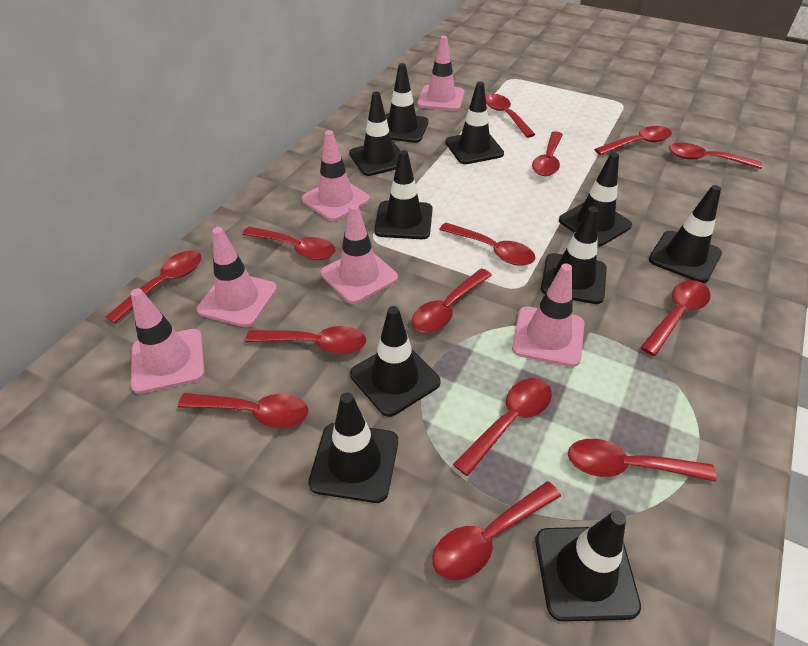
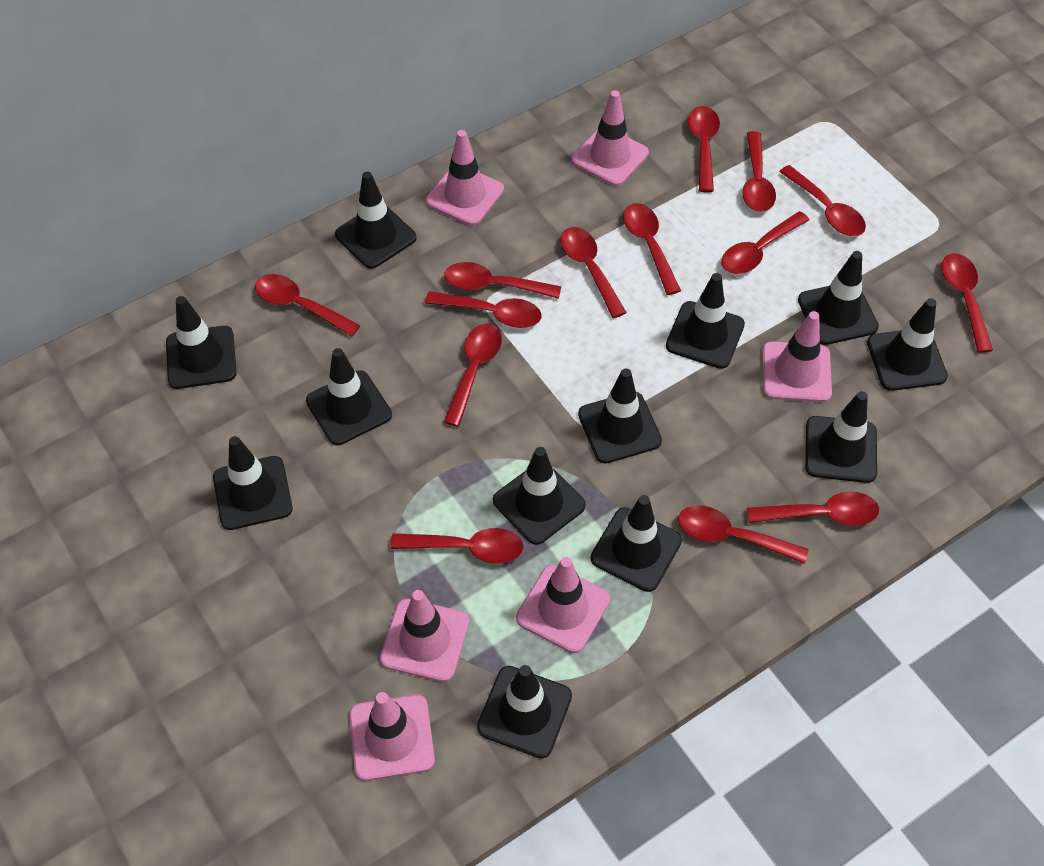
black traffic cone: 10 -> 12

